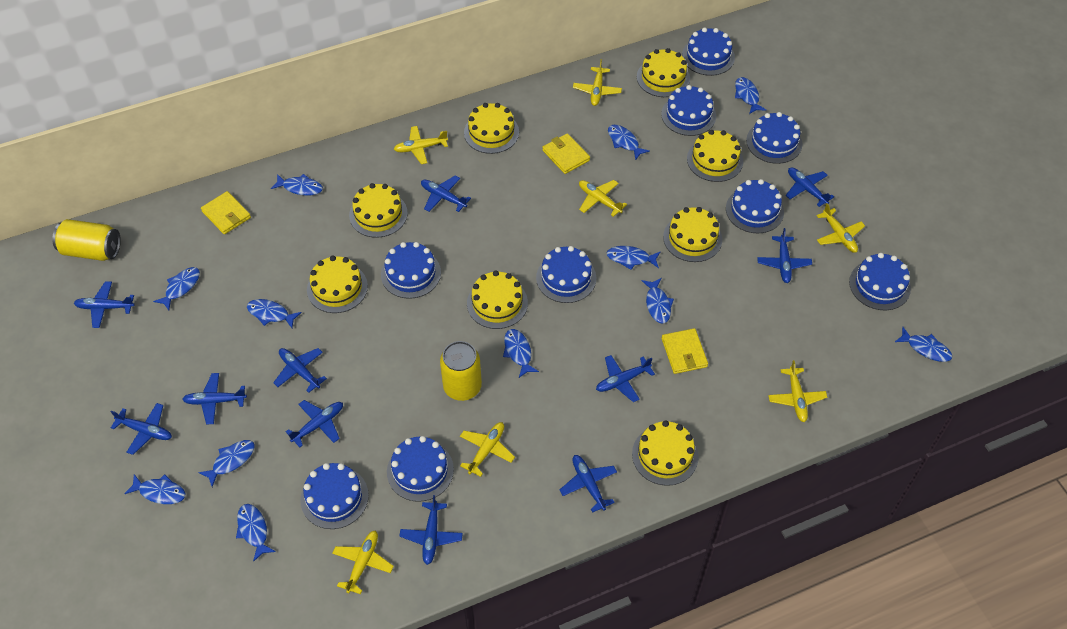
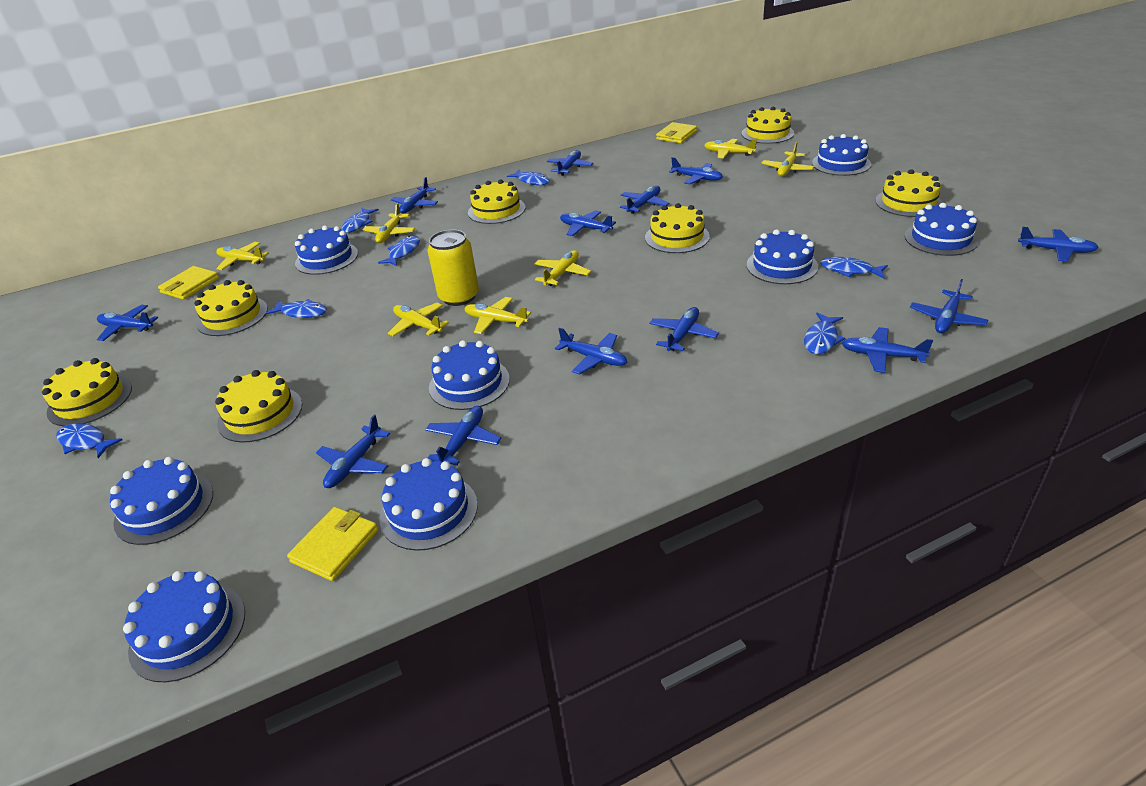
blue cake: 9 -> 8
blue fish: 12 -> 7
blue plane: 11 -> 13
yellow cake: 8 -> 7
yellow can: 2 -> 1

